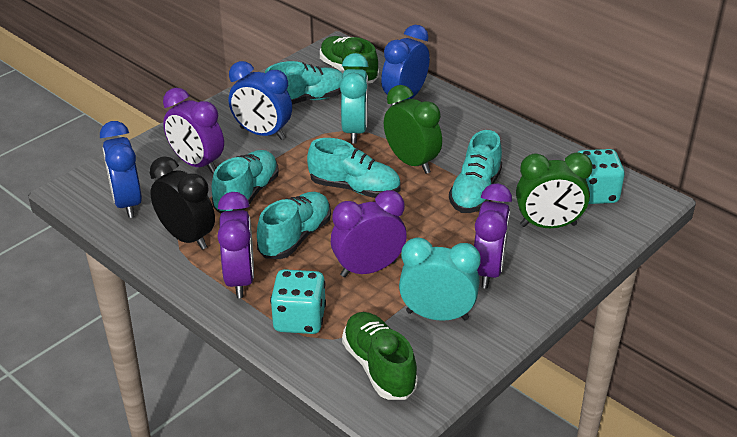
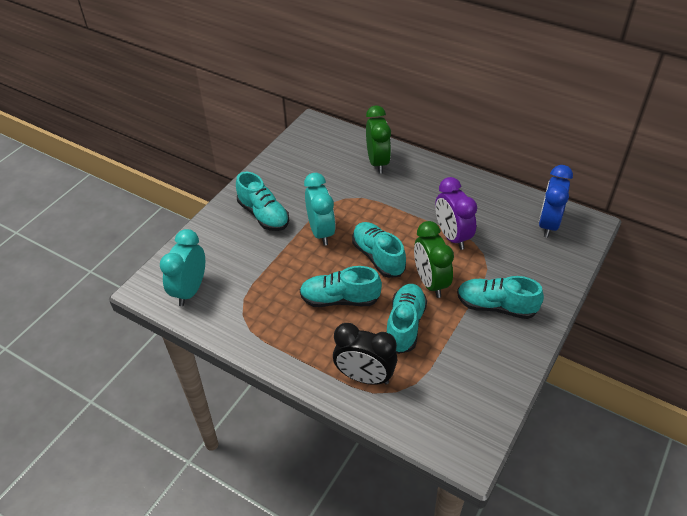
blue clock: 3 -> 1
green shoe: 2 -> 0
purple clock: 4 -> 1
turquoise dice: 2 -> 0

